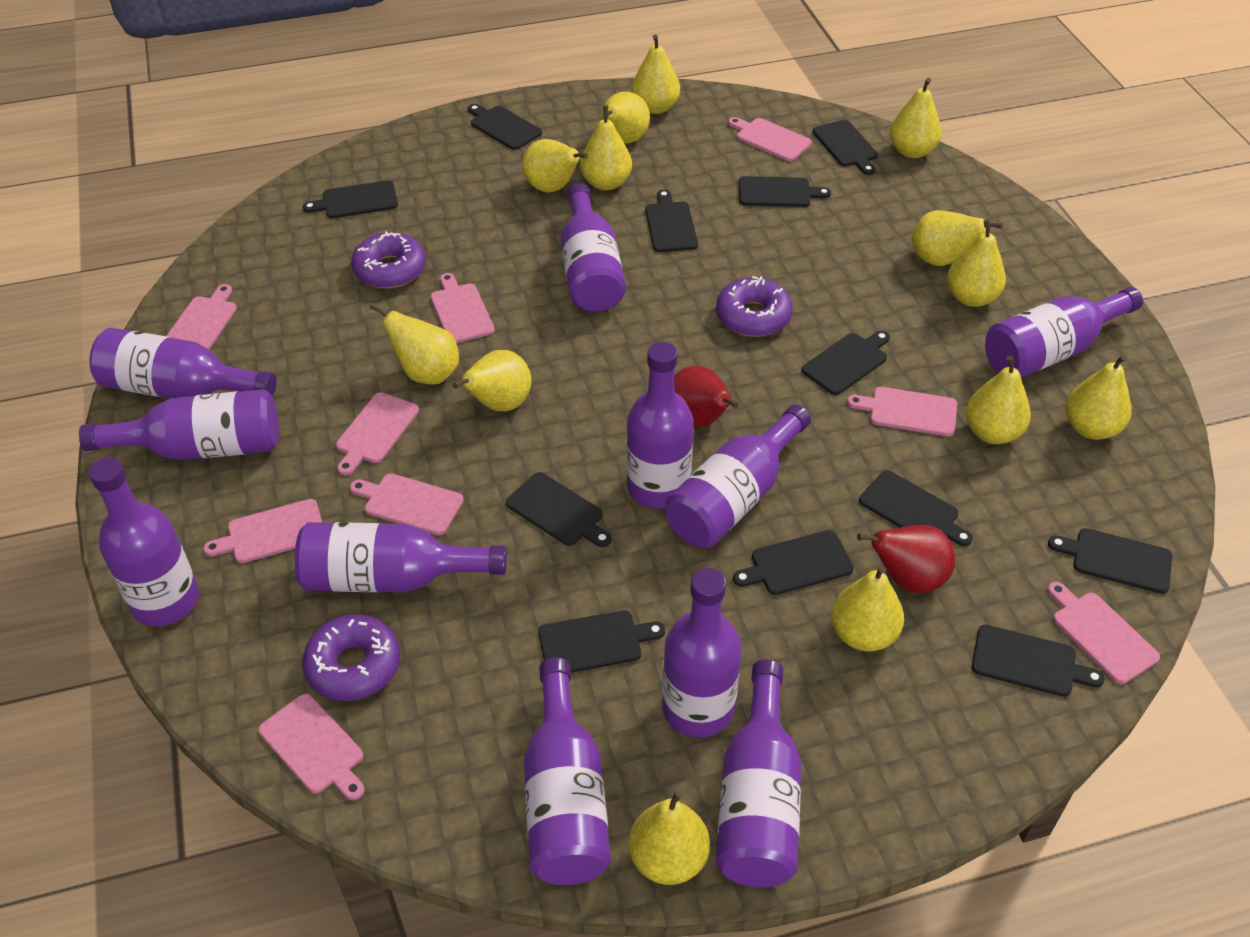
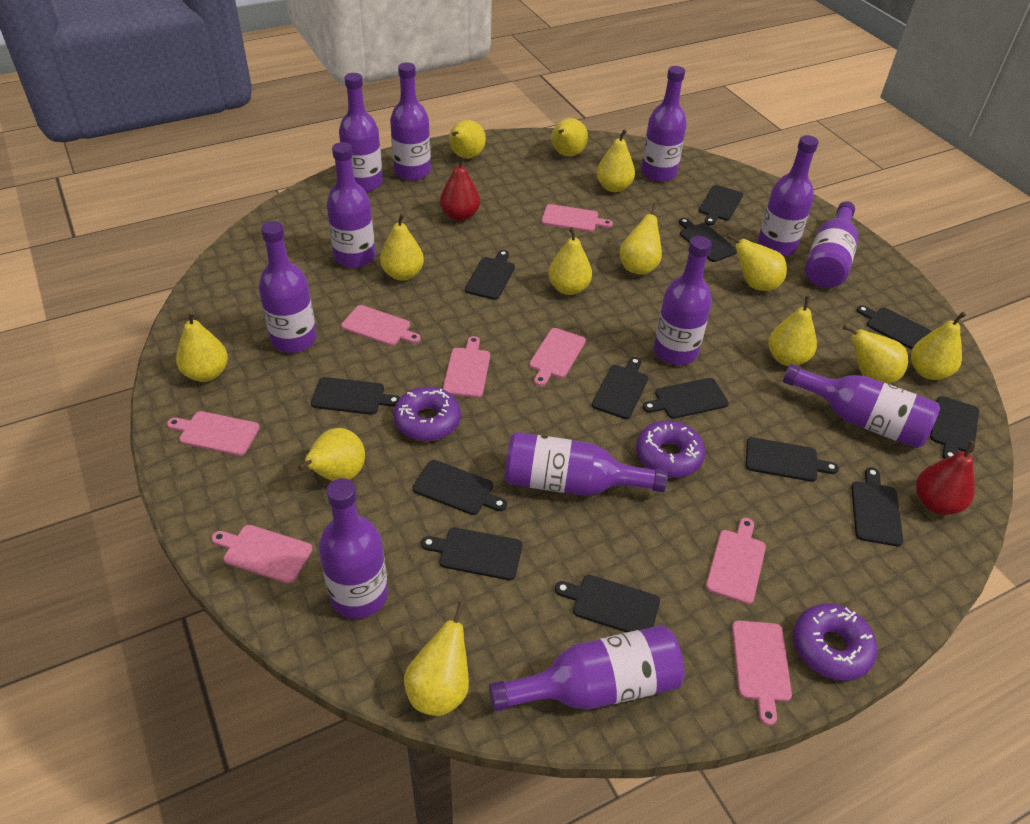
black cutting board: 12 -> 13
pink cutting board: 9 -> 8
purple bottle: 11 -> 12

